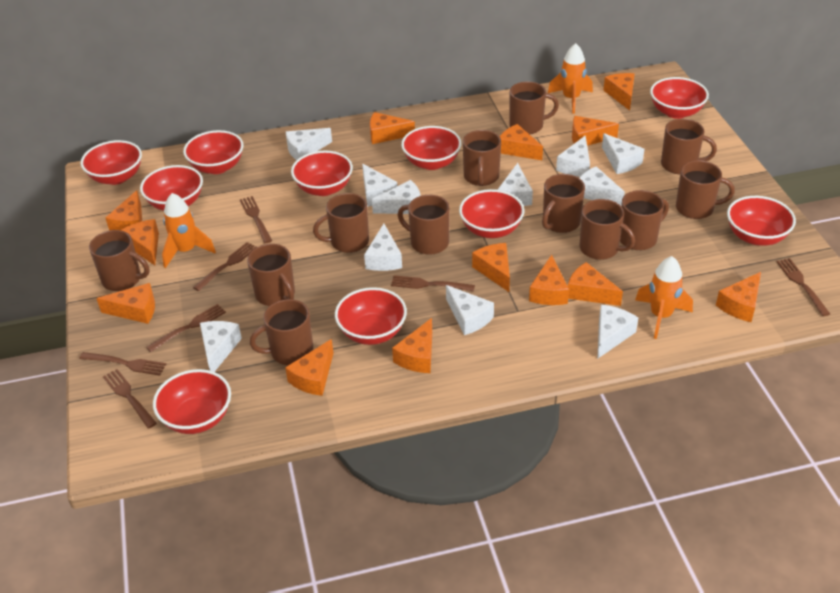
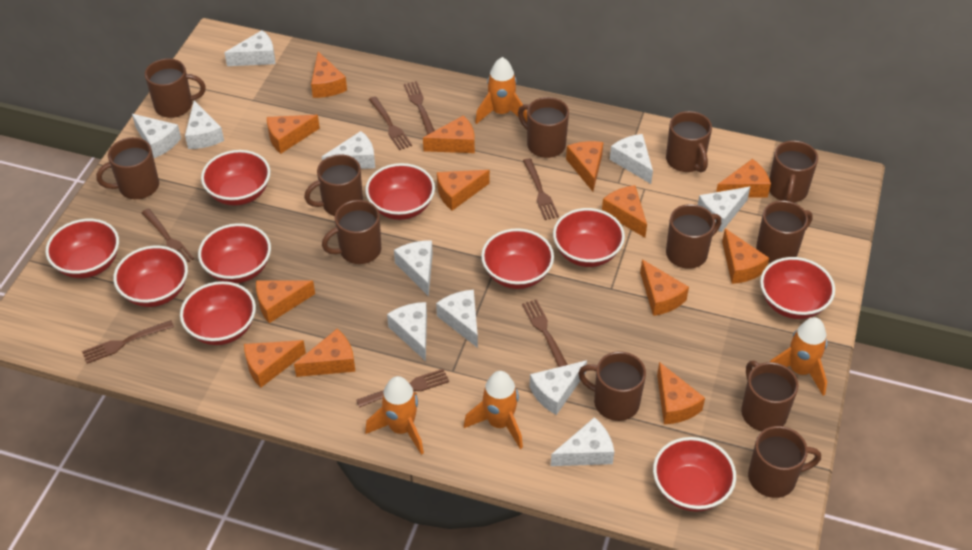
orange rocket: 3 -> 4

